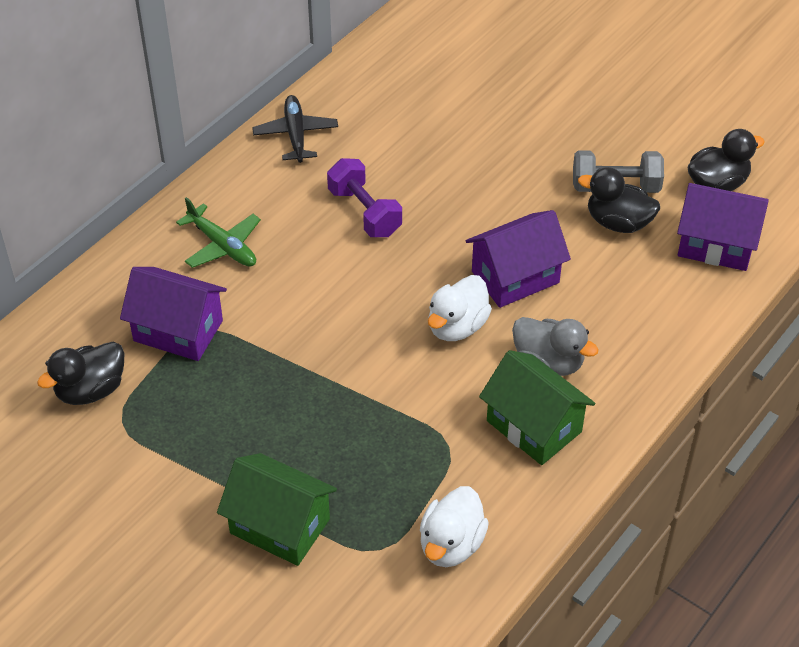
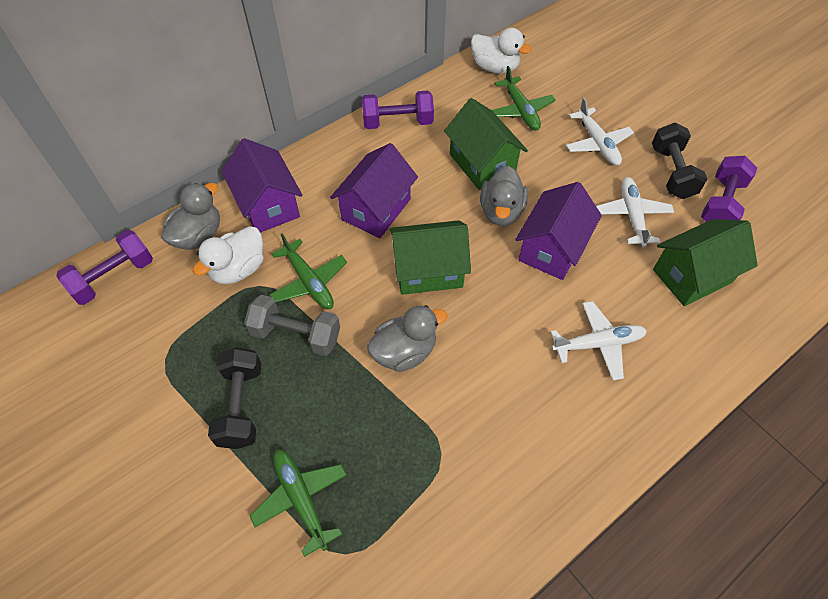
black duck: 3 -> 0
black dumbbell: 0 -> 2
black plane: 1 -> 0
green house: 2 -> 3
green plane: 1 -> 3
grey duck: 1 -> 3
purple dumbbell: 1 -> 3
white plane: 0 -> 3

